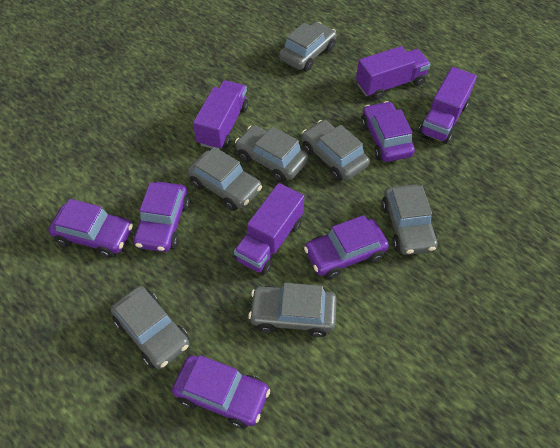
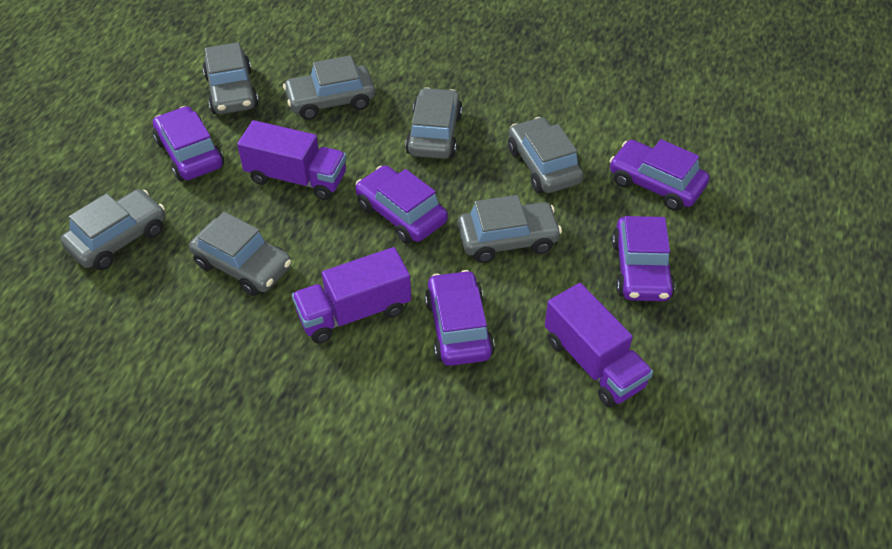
purple truck: 4 -> 3

